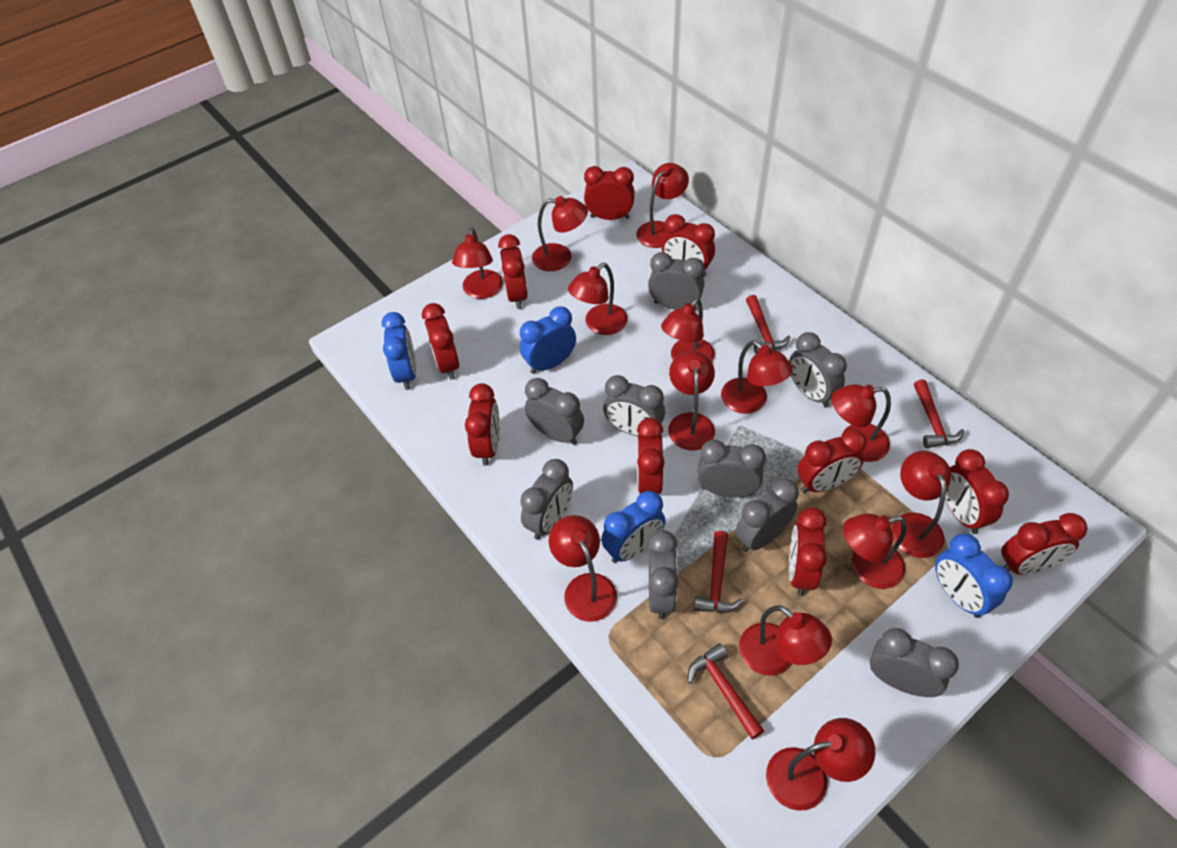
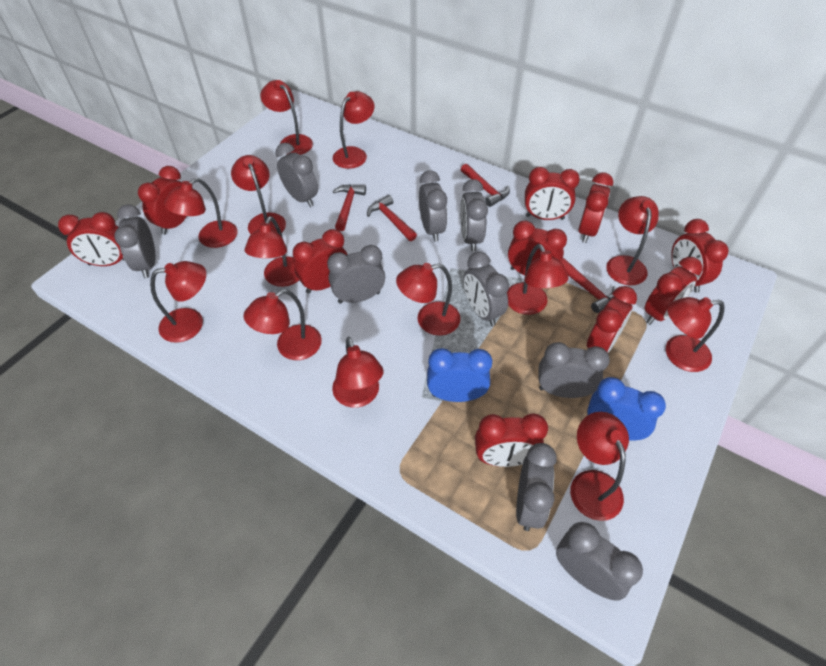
blue clock: 4 -> 2

